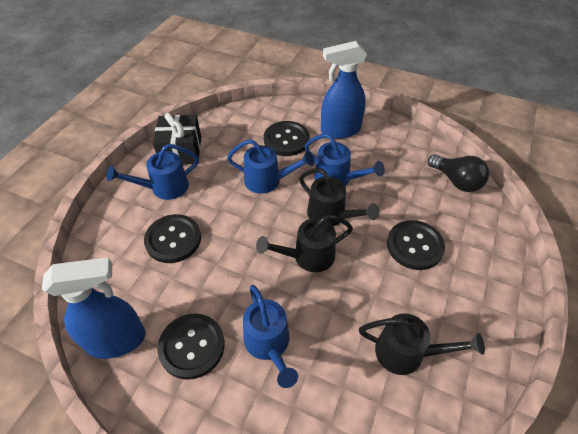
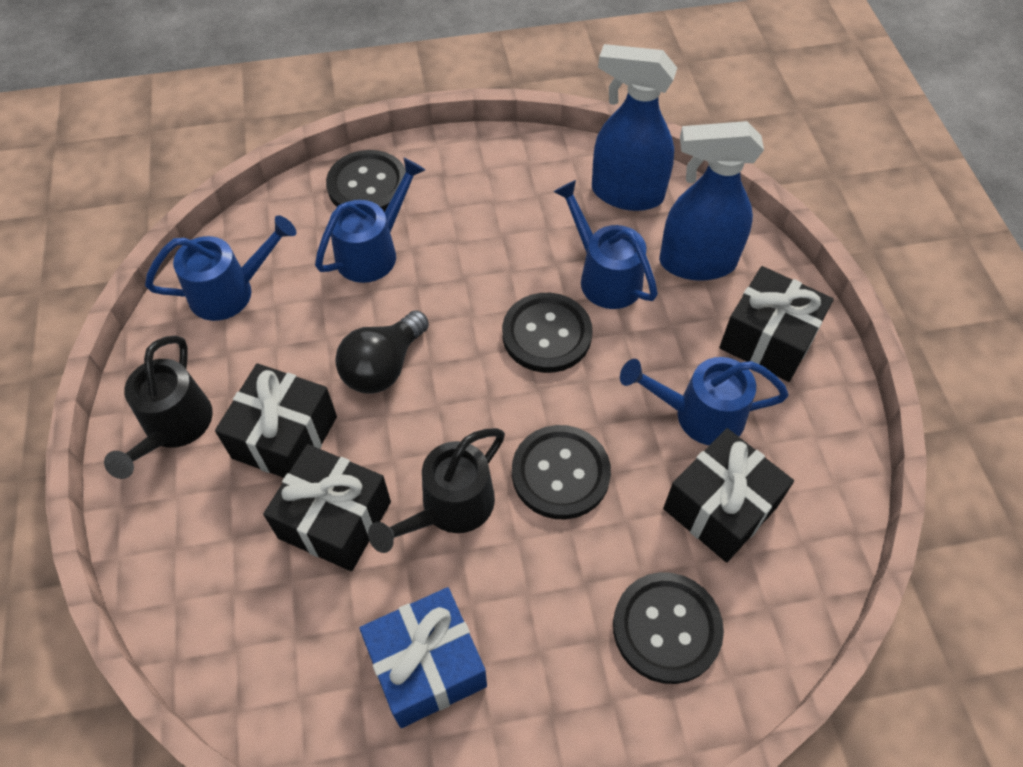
black gift: 1 -> 4
black watering can: 3 -> 2
blue gift: 0 -> 1

